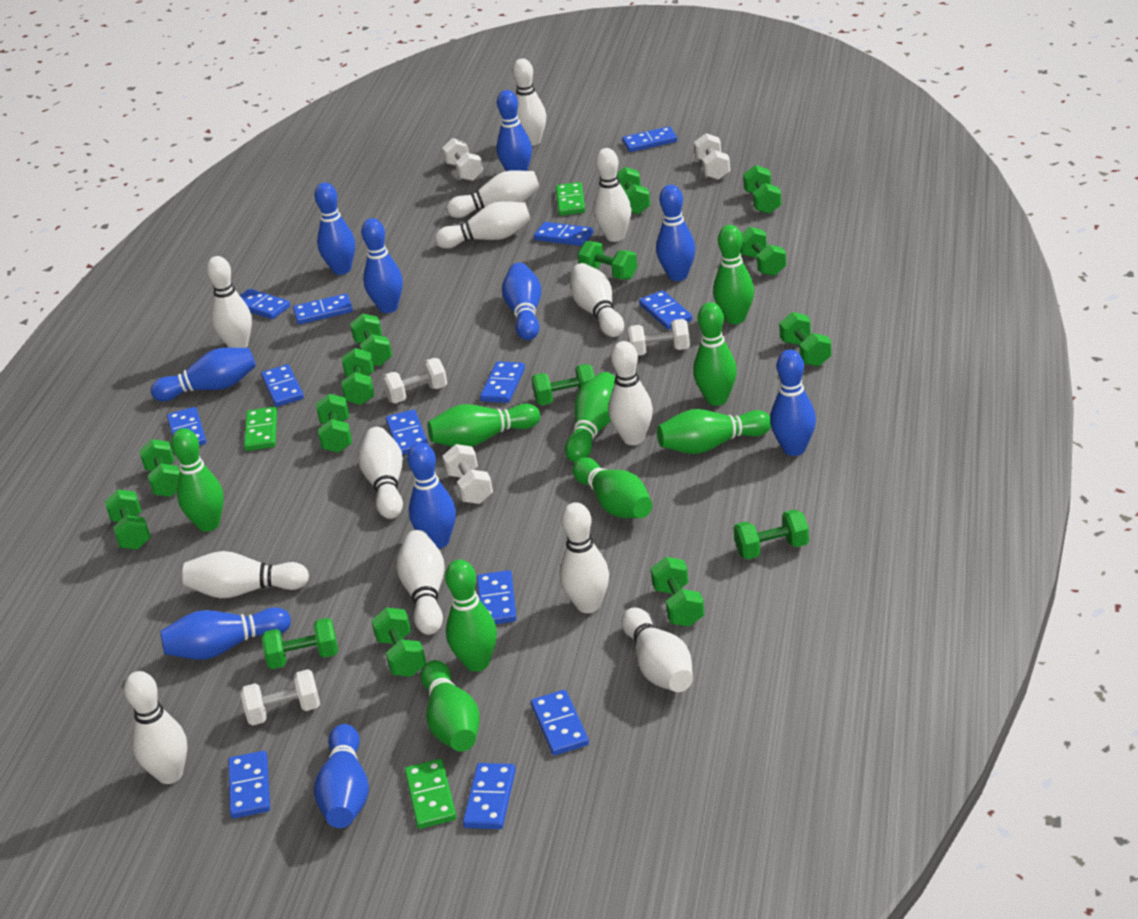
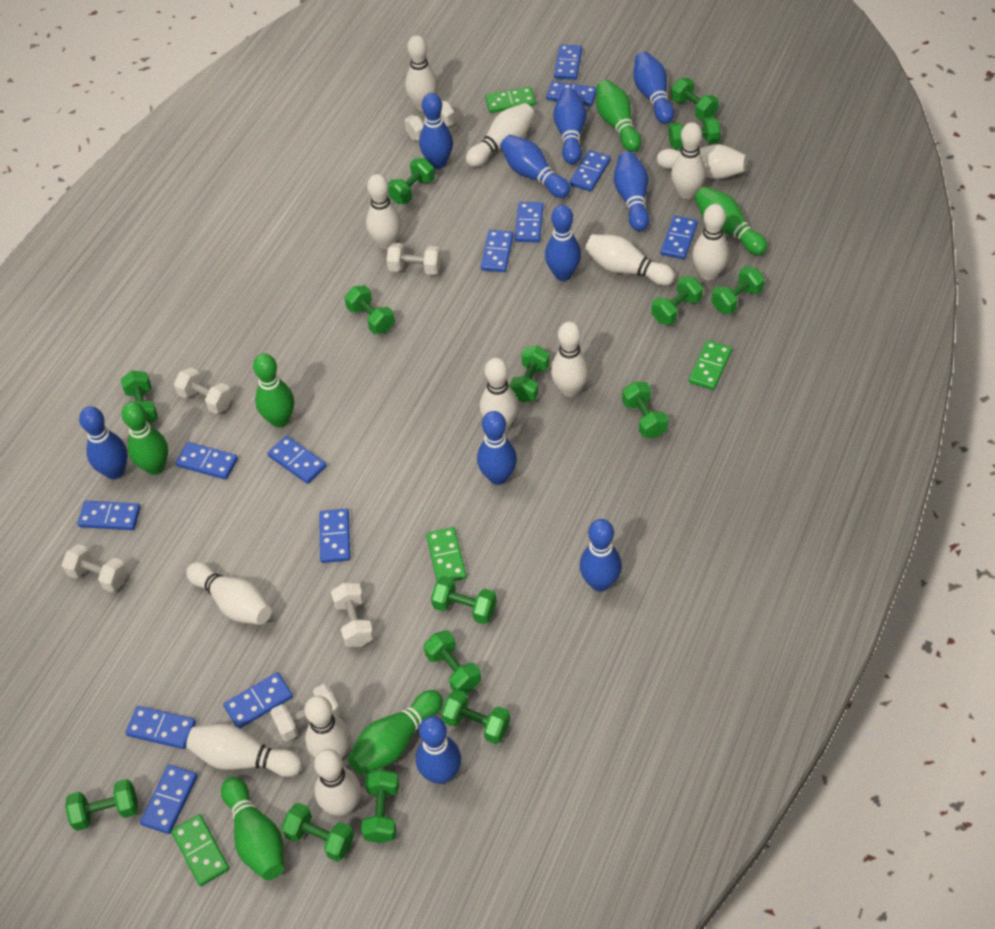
green bowling pin: 9 -> 6
green domino: 3 -> 4

